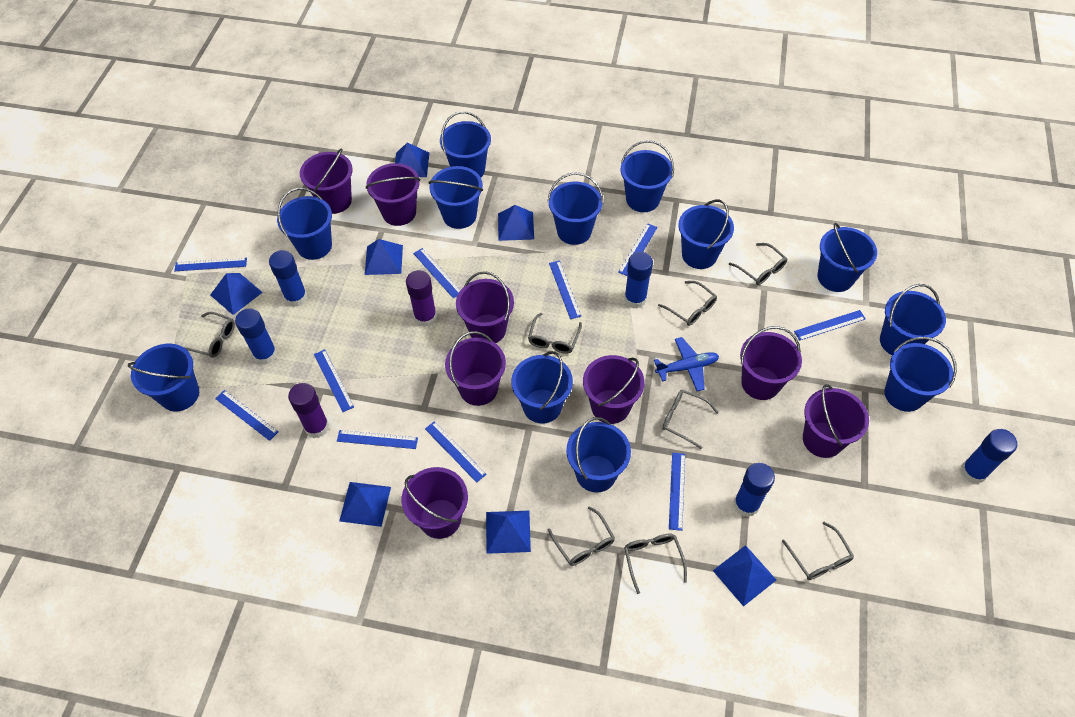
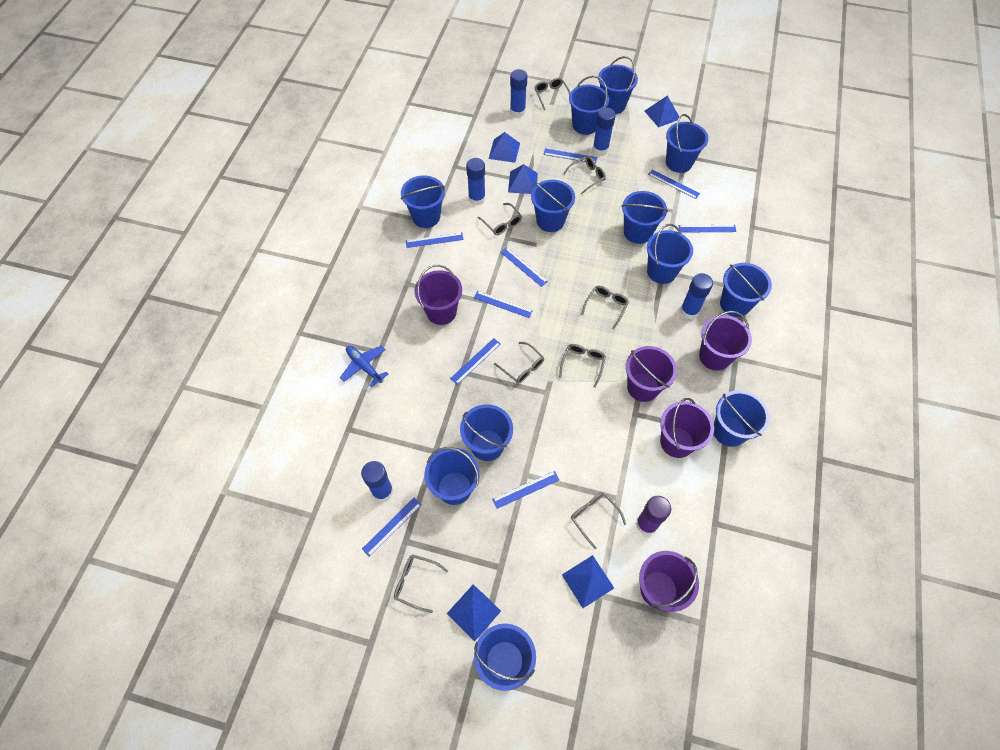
blue pyramid: 7 -> 5
blue ruler: 10 -> 9
purple bucket: 8 -> 5
purple glue stick: 2 -> 1

